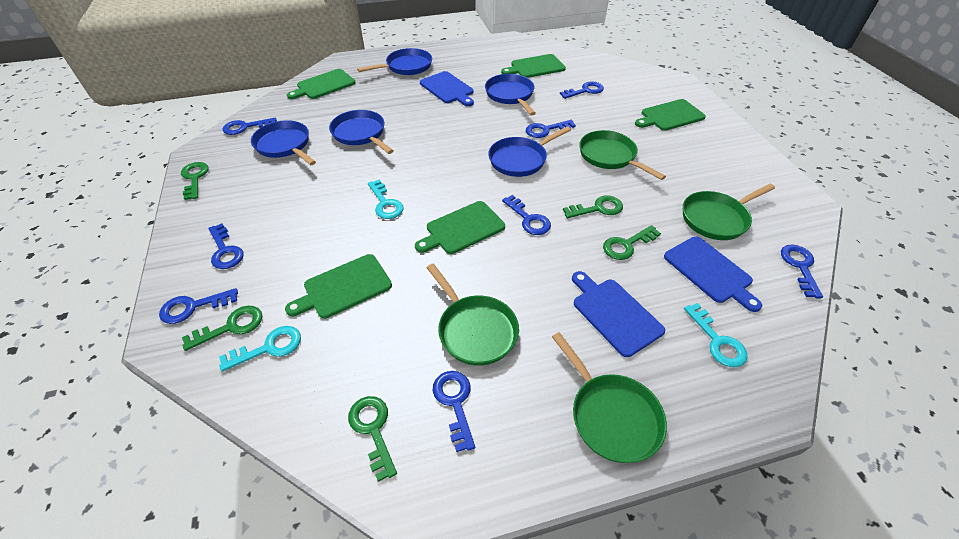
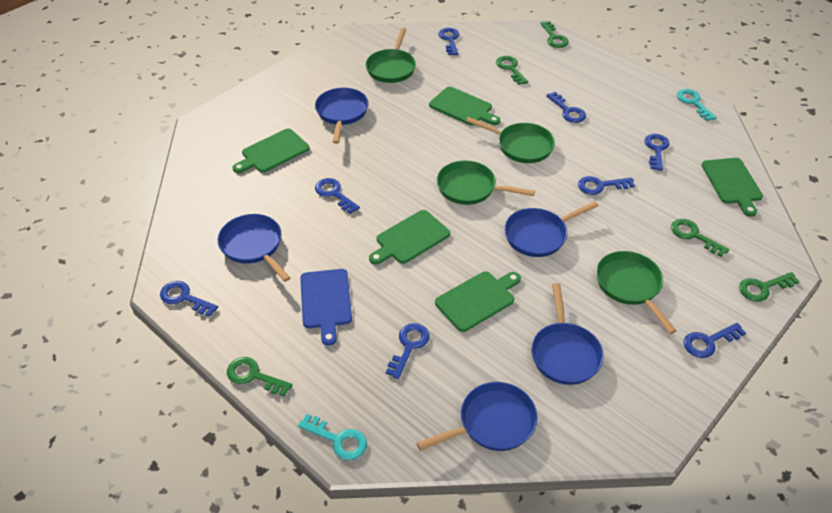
blue cutting board: 3 -> 1
turquoise key: 3 -> 2

